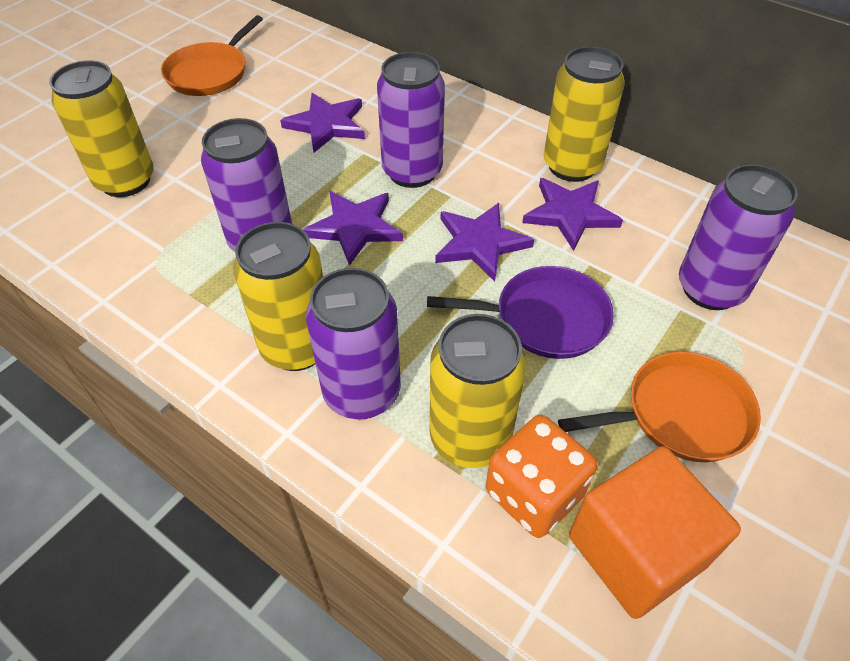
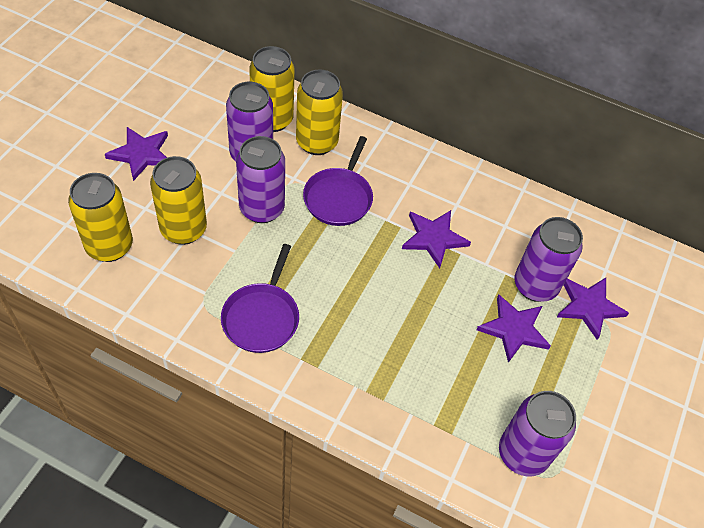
orange cube: 1 -> 0
orange dice: 1 -> 0
orange pan: 2 -> 0
purple pan: 1 -> 2

